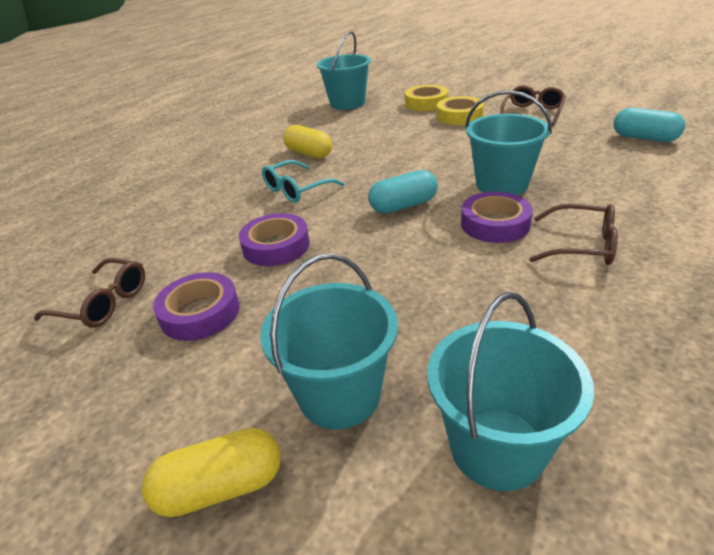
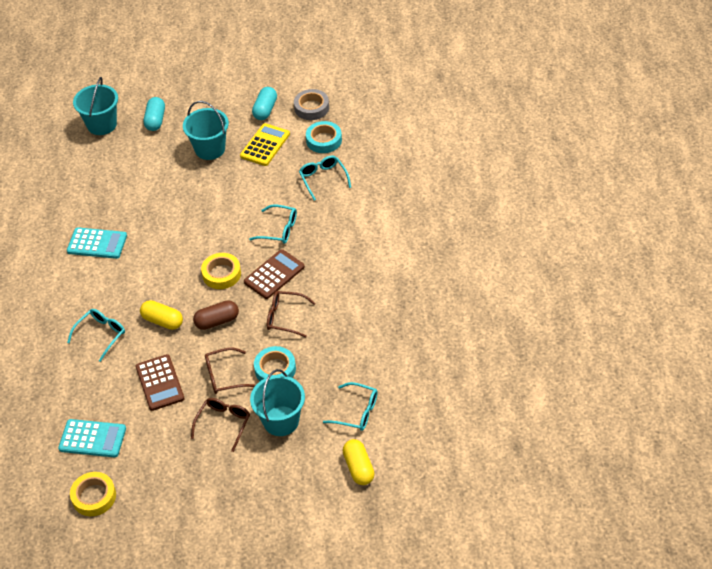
brown calculator: 0 -> 2
brown capsule: 0 -> 1
grey tape: 0 -> 1
purple tape: 3 -> 0
turquoise bucket: 4 -> 3
turquoise calculator: 0 -> 2
turquoise glasses: 1 -> 4
turquoise tape: 0 -> 2
yellow calculator: 0 -> 1

